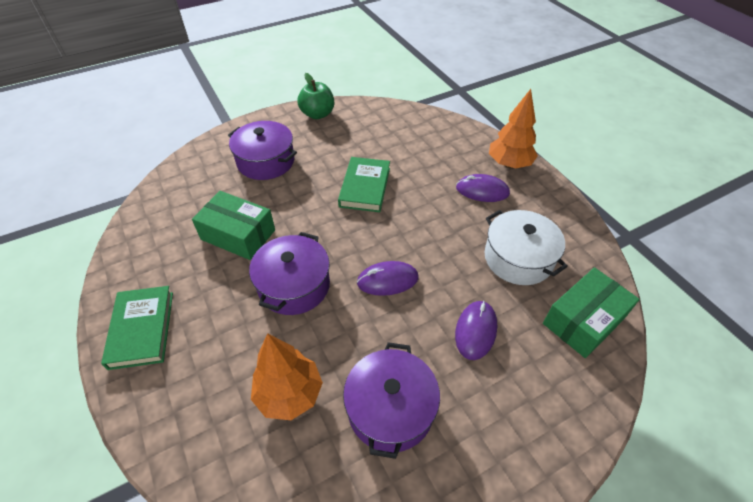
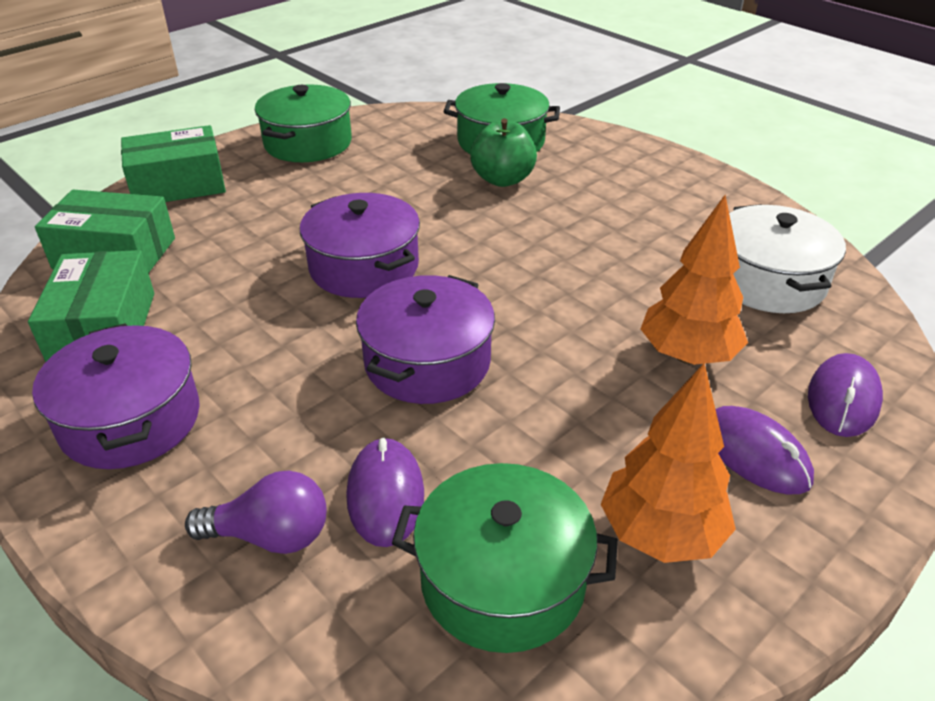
green book: 2 -> 0
green box: 2 -> 3
green pot: 0 -> 3
purple light bulb: 0 -> 1

